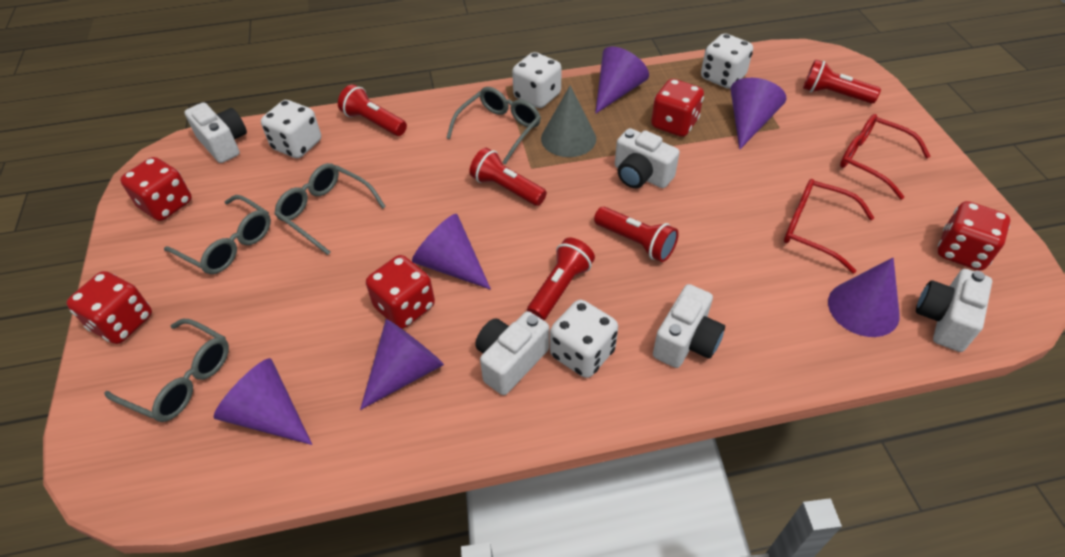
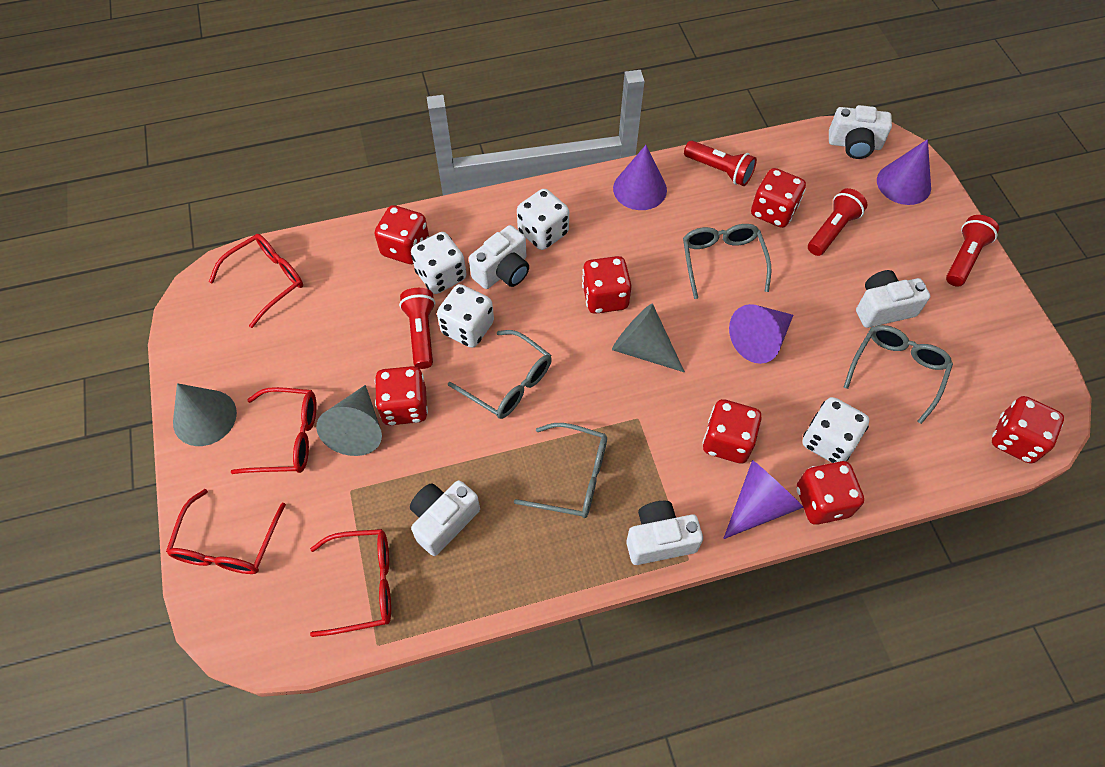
grey cone: 1 -> 3
purple cone: 6 -> 4
red dice: 5 -> 7
red flashlight: 5 -> 4
red glasses: 2 -> 4

